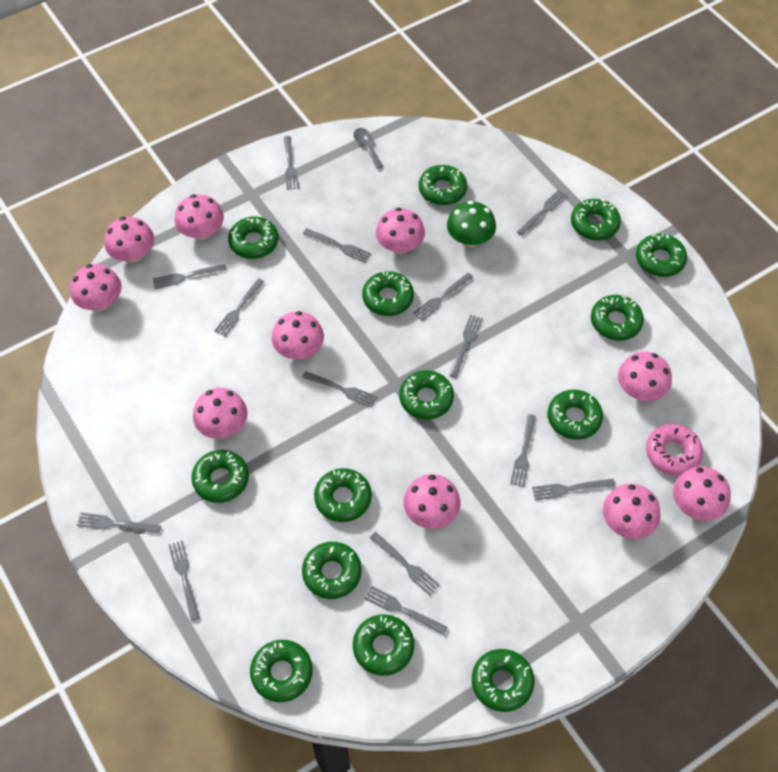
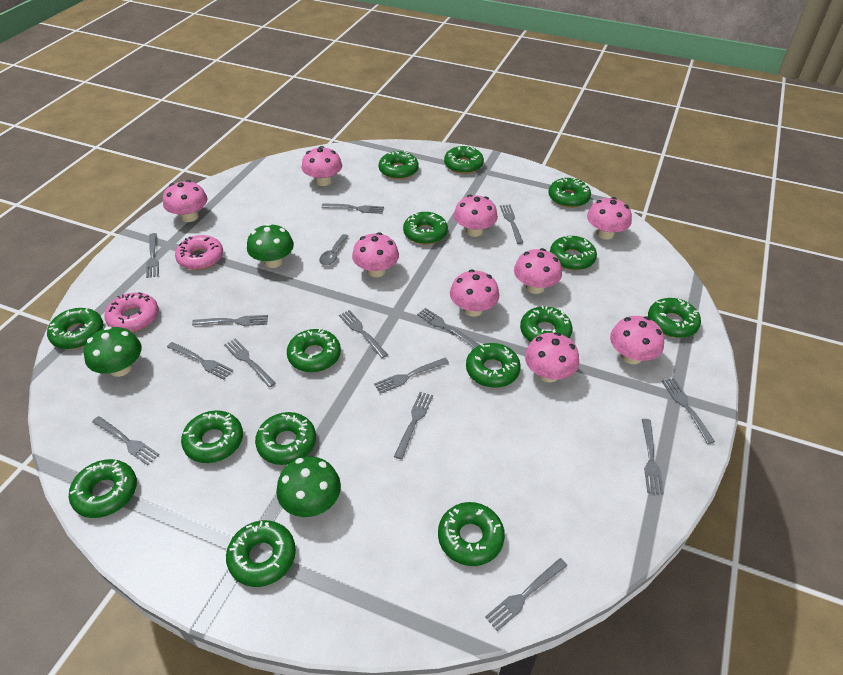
green donut: 14 -> 15
green mushroom: 1 -> 3
pink donut: 1 -> 2
pink mushroom: 10 -> 9

